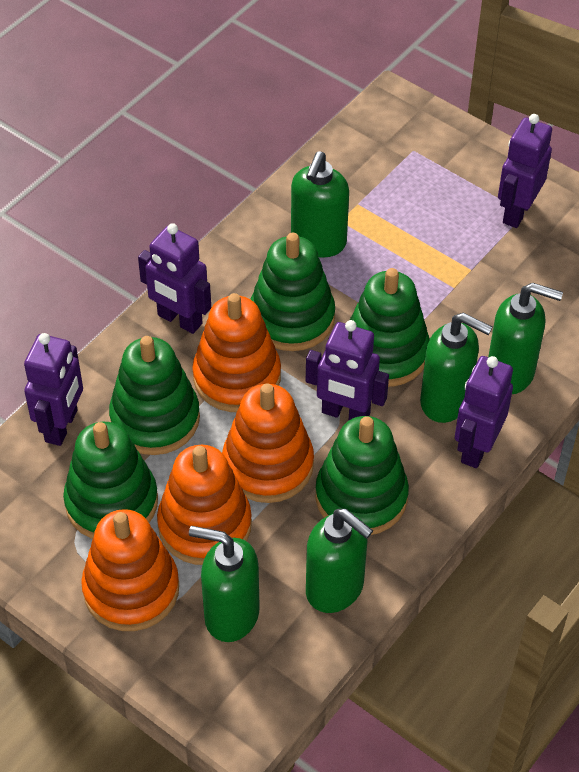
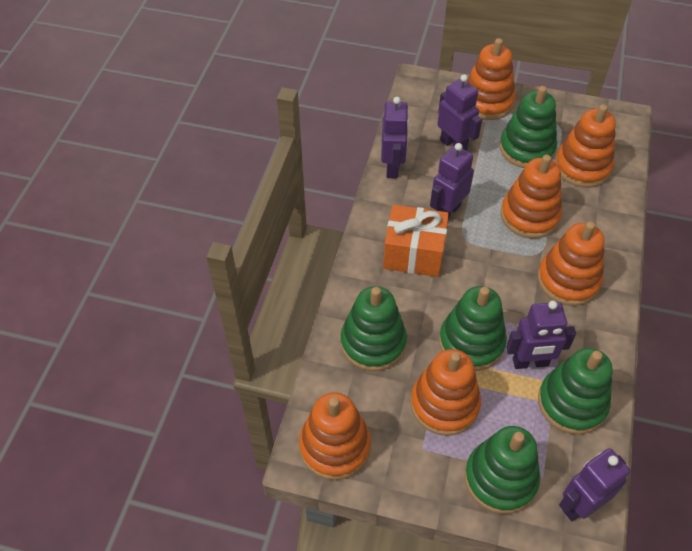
green soap dispenser: 5 -> 0
orange gift: 0 -> 1
orange stacking toy: 4 -> 6

